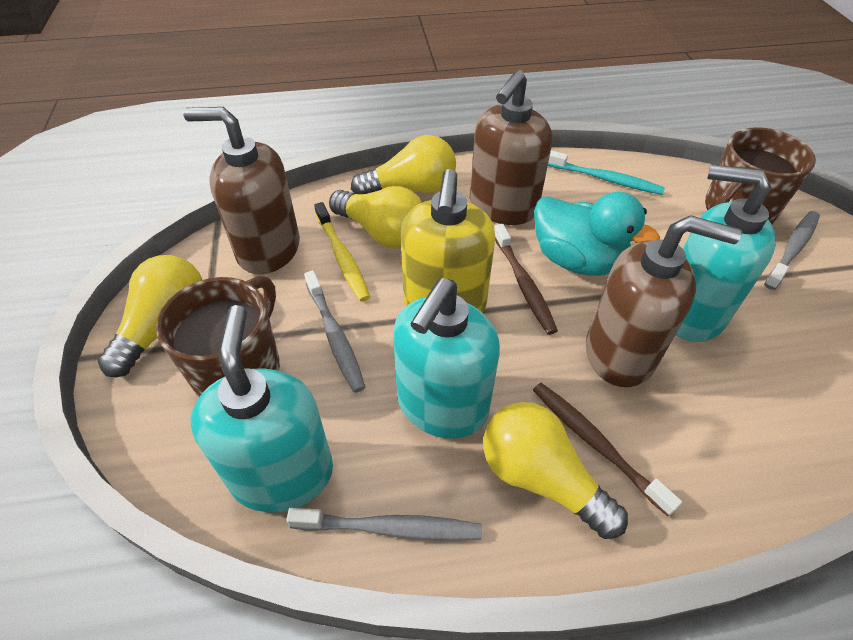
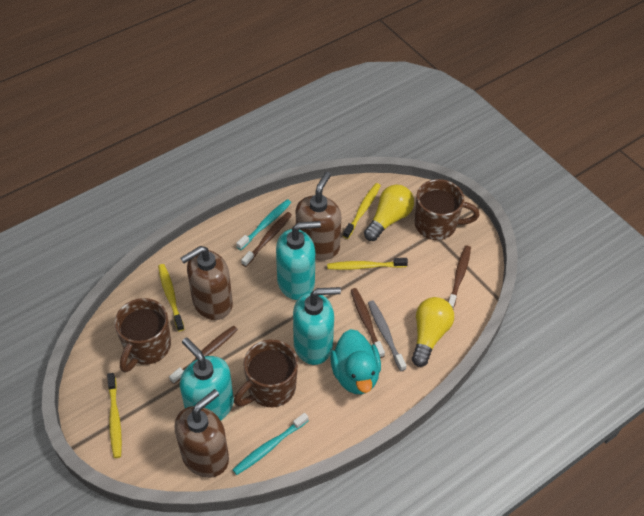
brown mug: 2 -> 3
brown toothbrush: 2 -> 4
grey toothbrush: 3 -> 1
turquoise toothbrush: 1 -> 2
yellow light bulb: 4 -> 2
yellow soap dispenser: 1 -> 0
yellow toothbrush: 1 -> 4

